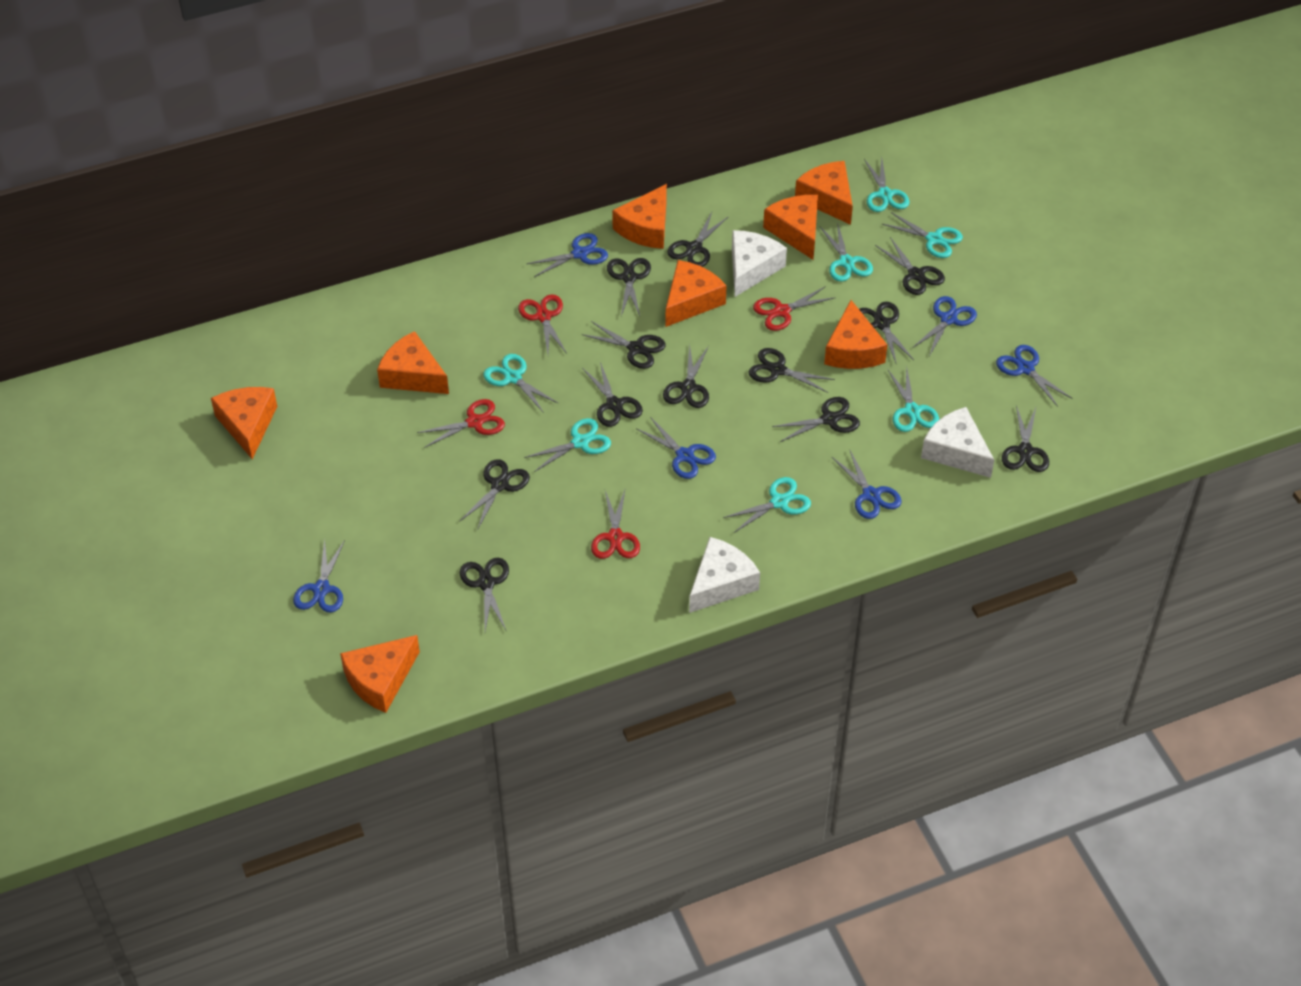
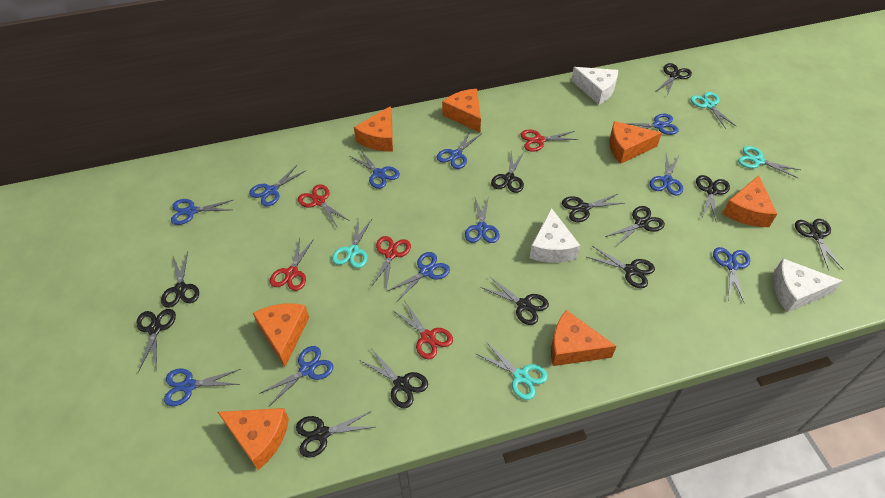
blue scissors: 6 -> 11
orange cheese: 8 -> 7
red scissors: 4 -> 5
turquoise scissors: 7 -> 4

